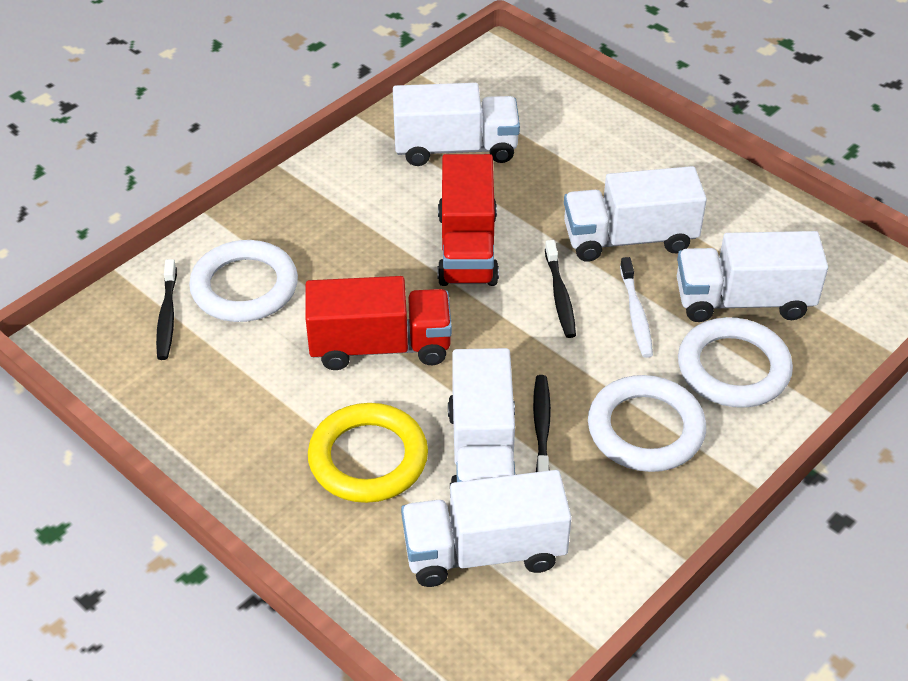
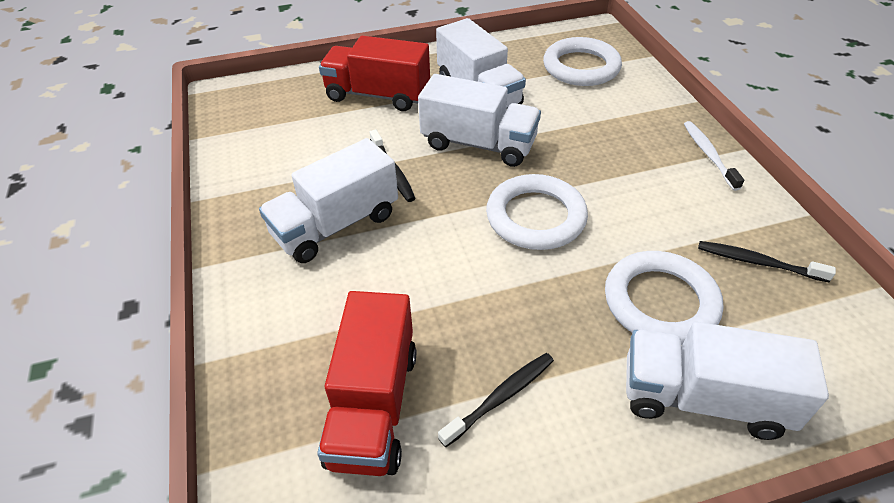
white truck: 5 -> 4
yellow ring: 1 -> 0

